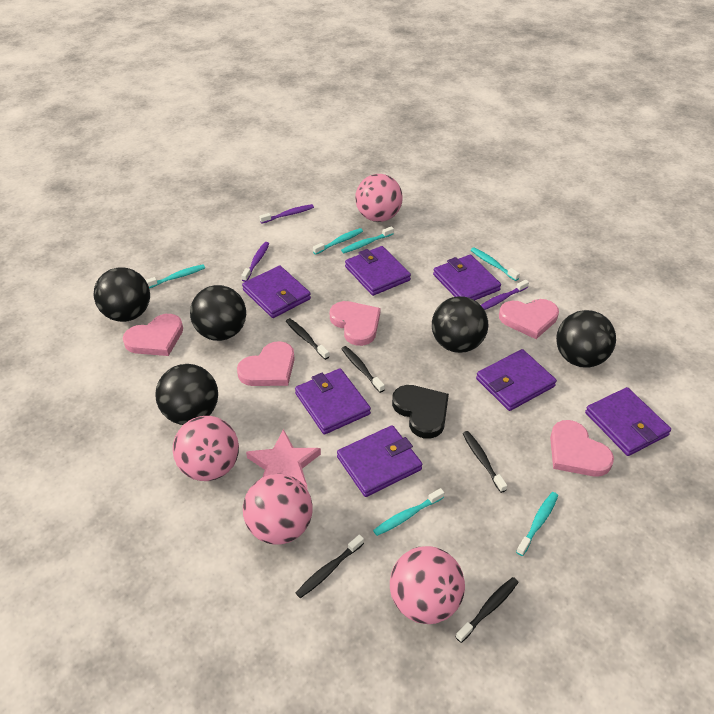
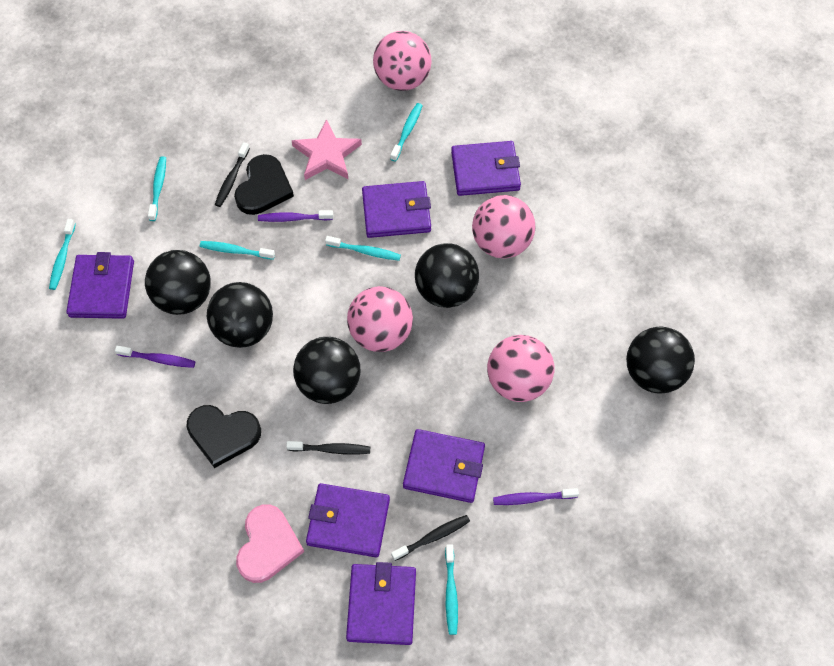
black heart: 1 -> 2
black toothbrush: 5 -> 3
pink heart: 5 -> 1
purple wallet: 7 -> 6

